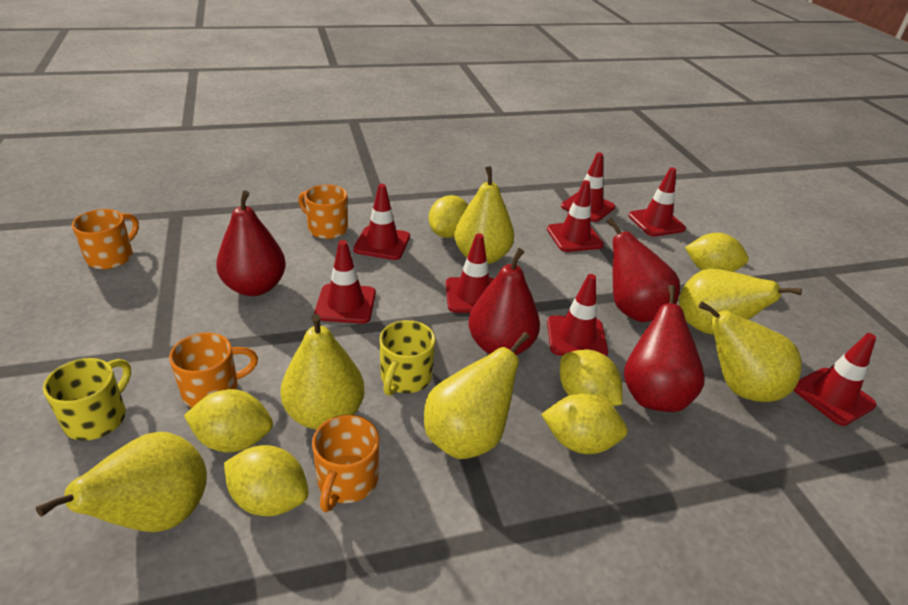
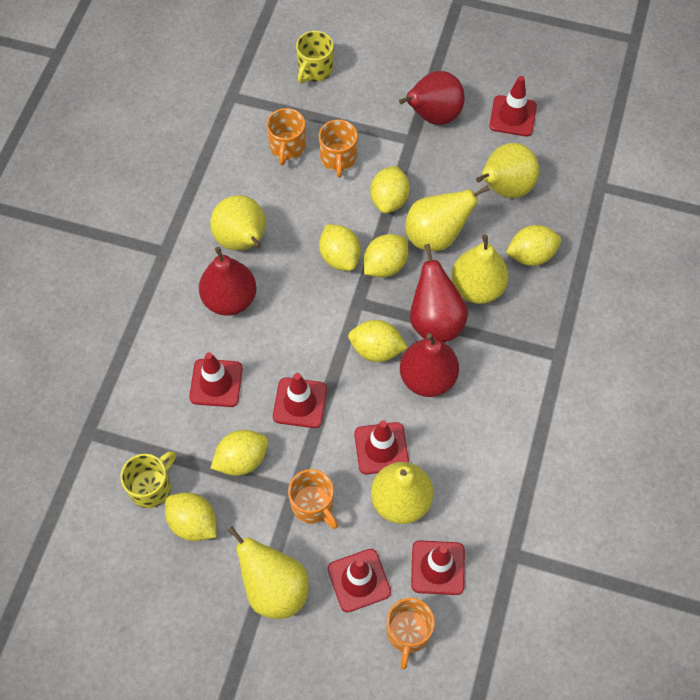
red traffic cone: 8 -> 6
yellow lemon: 6 -> 7

